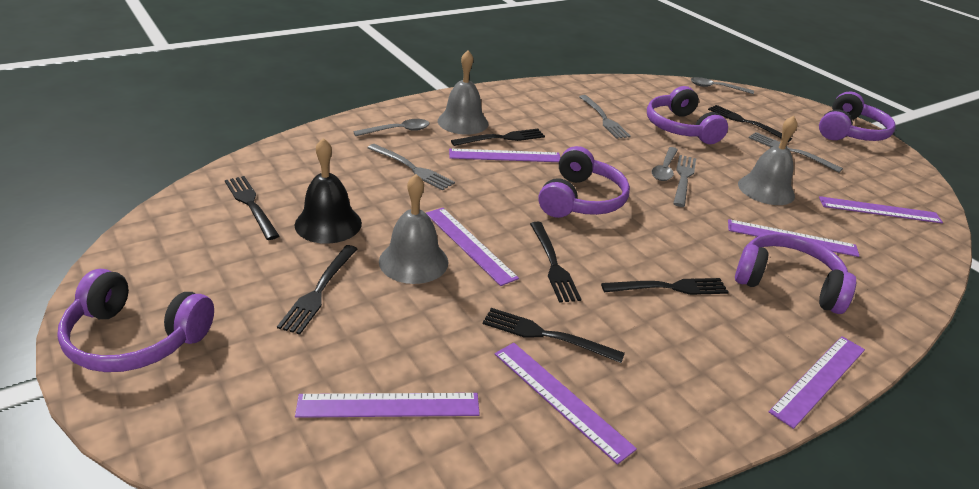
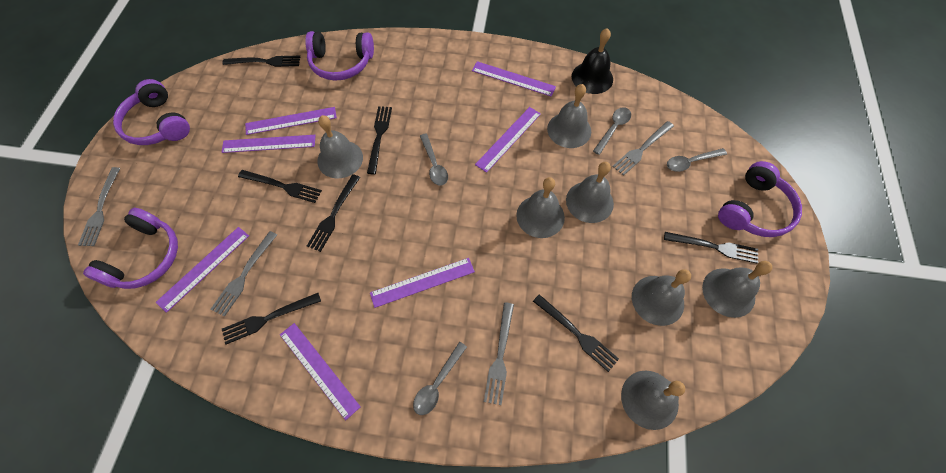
grey bell: 3 -> 7
grey spoon: 3 -> 4
purple headphones: 5 -> 4

